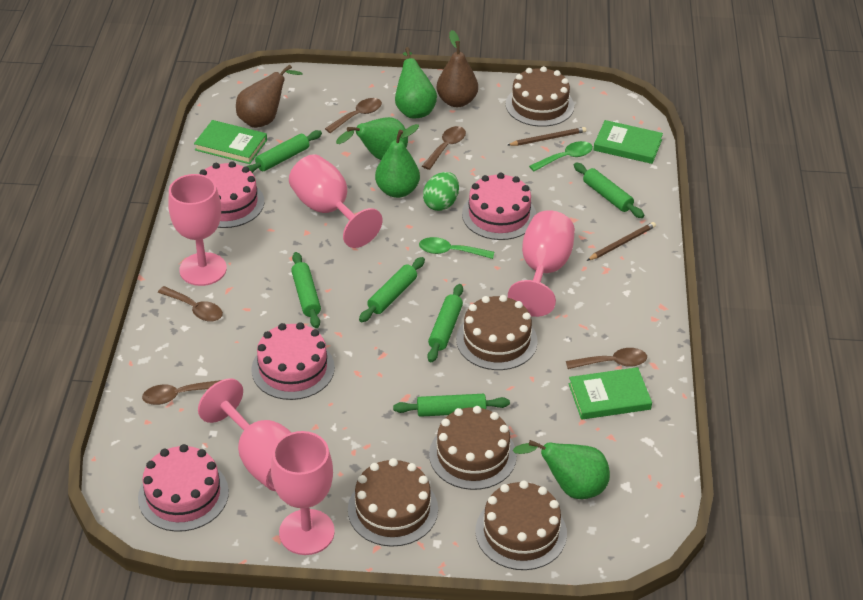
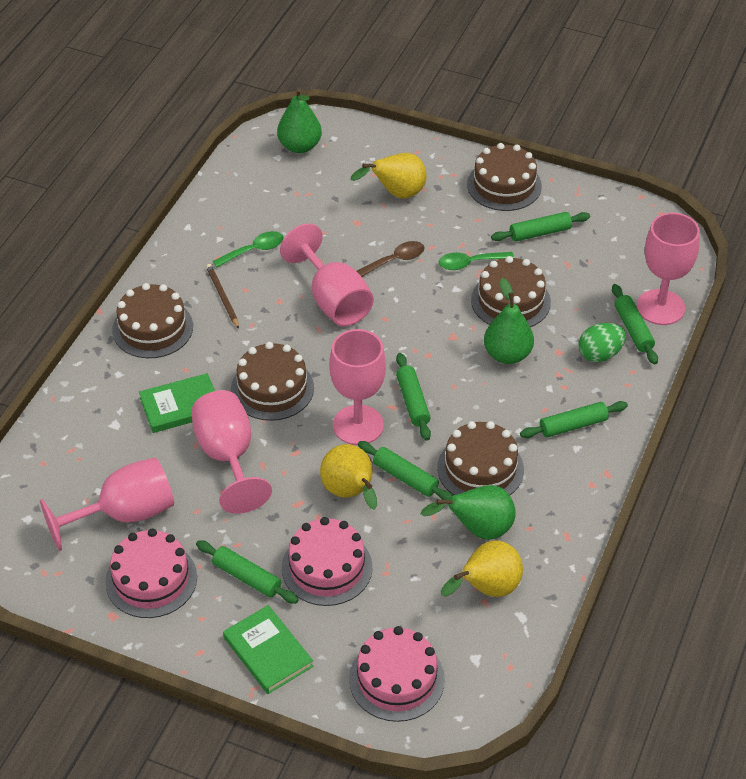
brown pear: 2 -> 0
brown pencil: 2 -> 1
brown spoon: 5 -> 1
green book: 3 -> 2
green pear: 4 -> 3
pink cake: 4 -> 3
yellow pear: 0 -> 3

